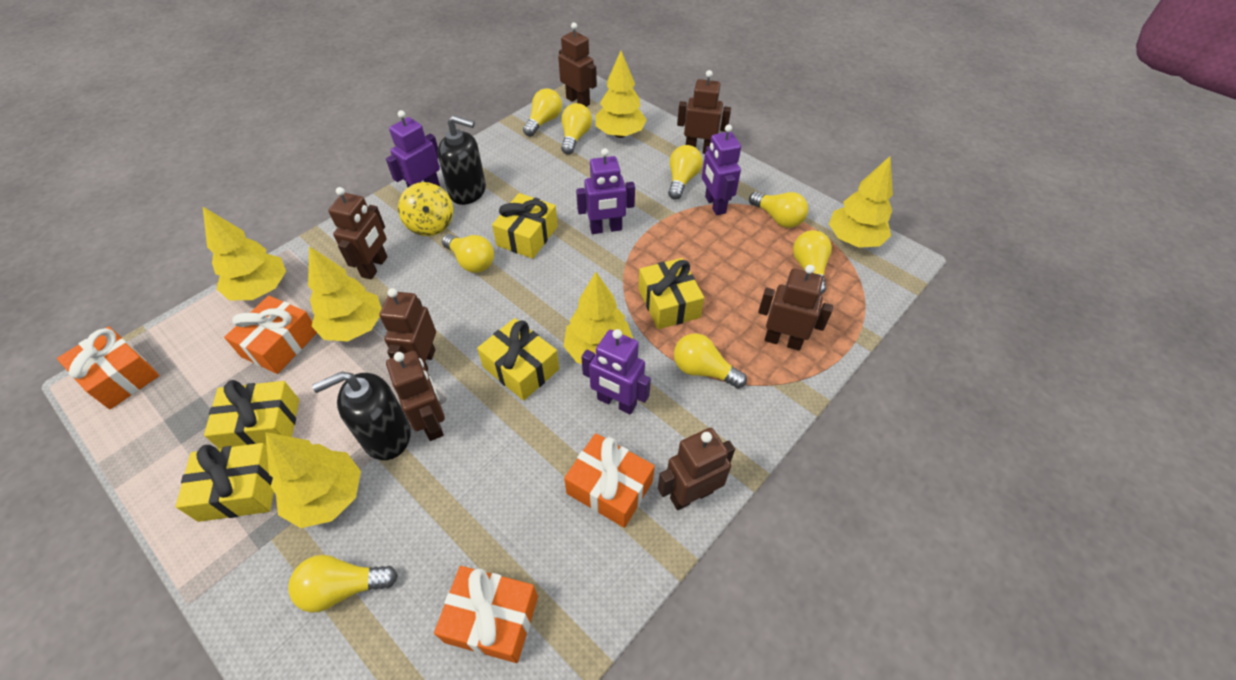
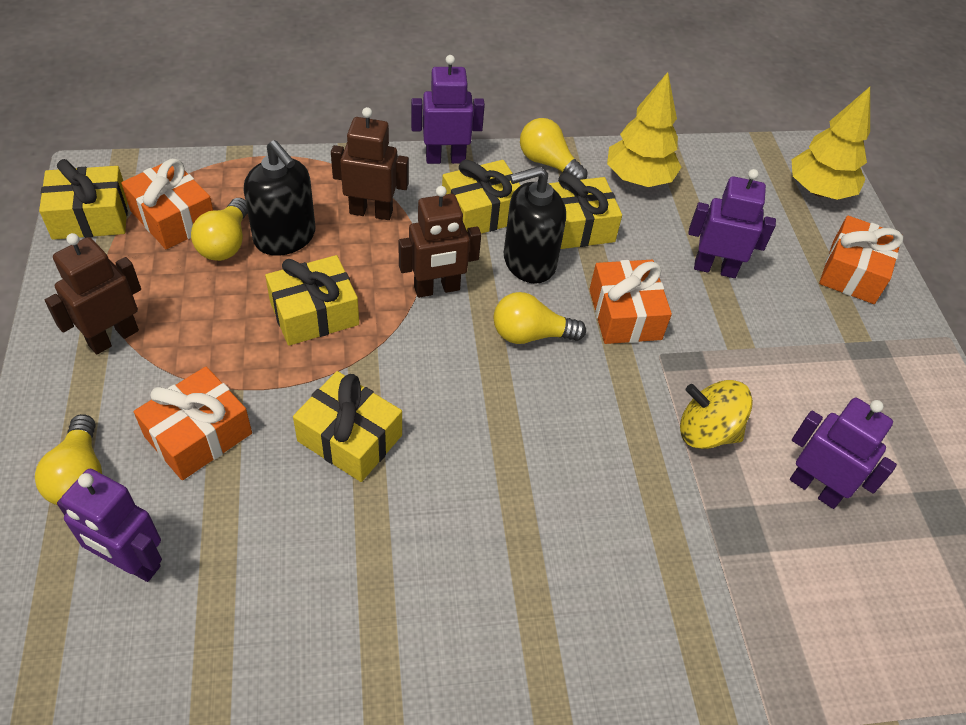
brown robot: 7 -> 3
yellow light bulb: 8 -> 4
yellow tree: 6 -> 2

